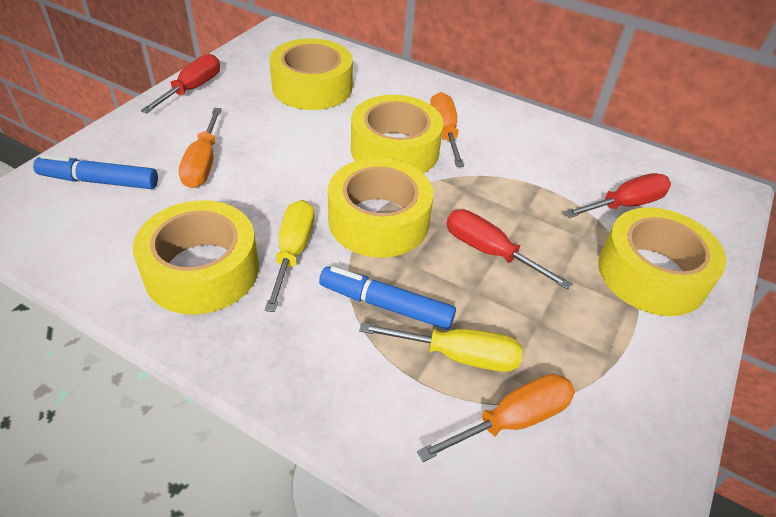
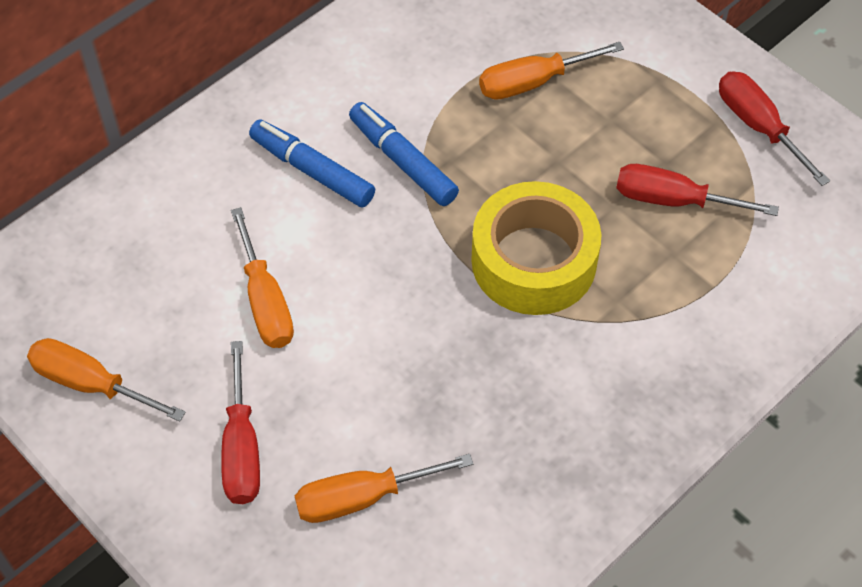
orange screwdriver: 3 -> 4
yellow screwdriver: 2 -> 0
yellow tape: 5 -> 1

